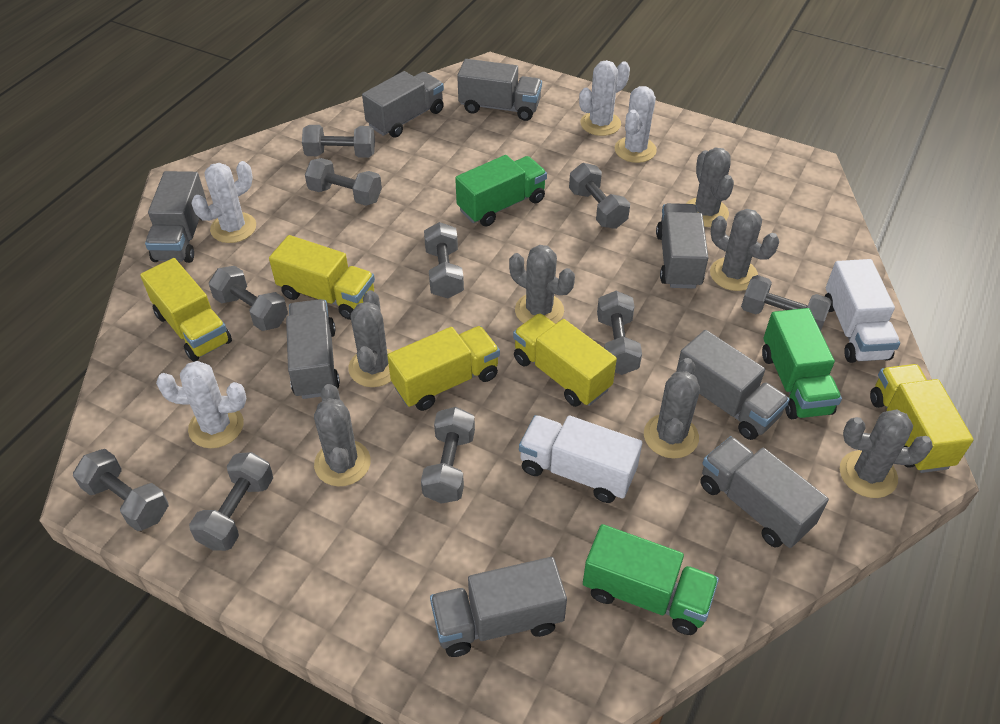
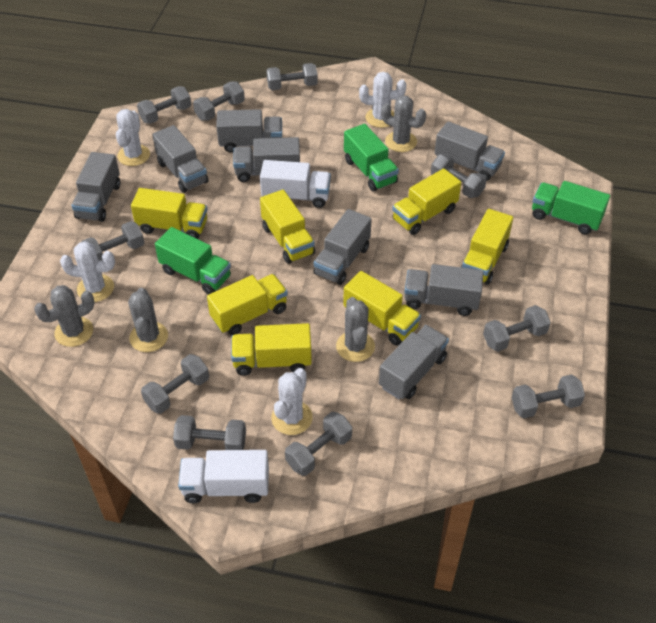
grey cactus: 7 -> 4
yellow truck: 5 -> 7

